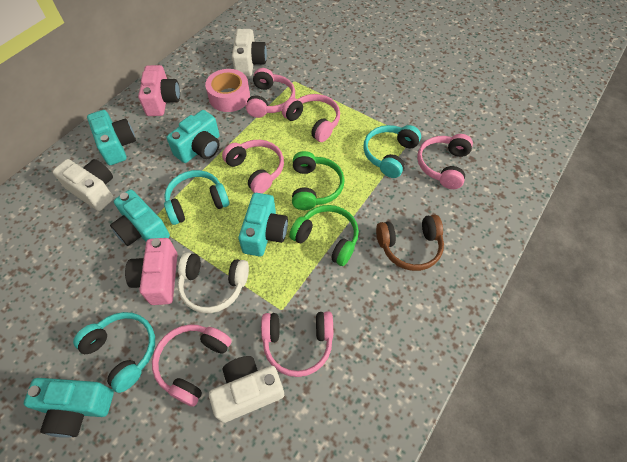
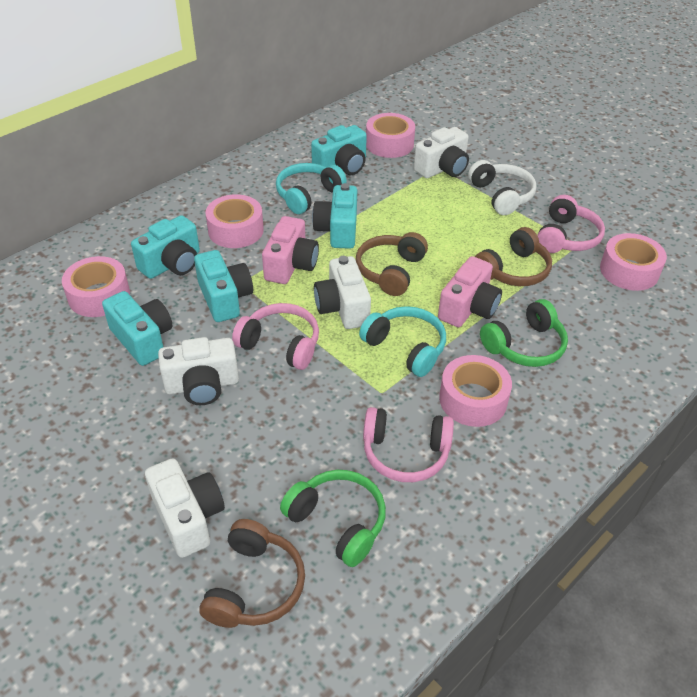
brown headphones: 1 -> 3
pink headphones: 6 -> 3
pink tape: 1 -> 5
turquoise headphones: 3 -> 2
white camera: 3 -> 4

